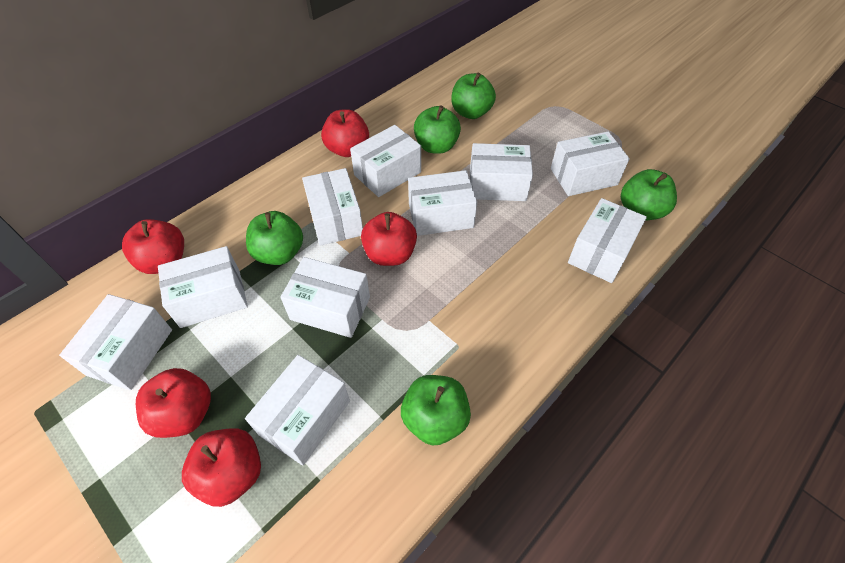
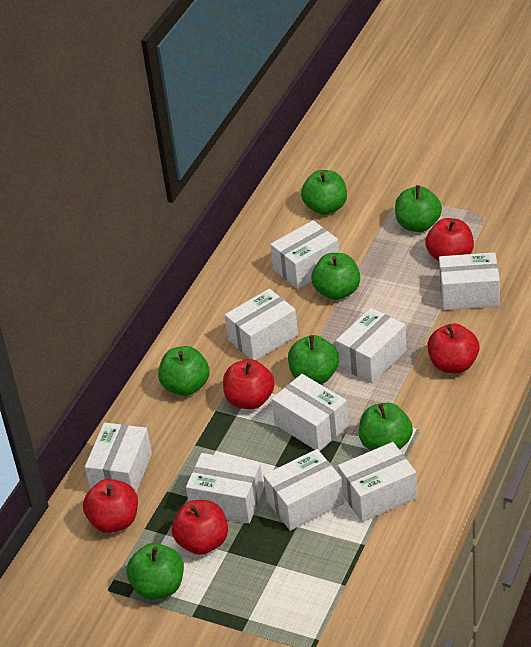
green apple: 5 -> 7
white box: 10 -> 9

